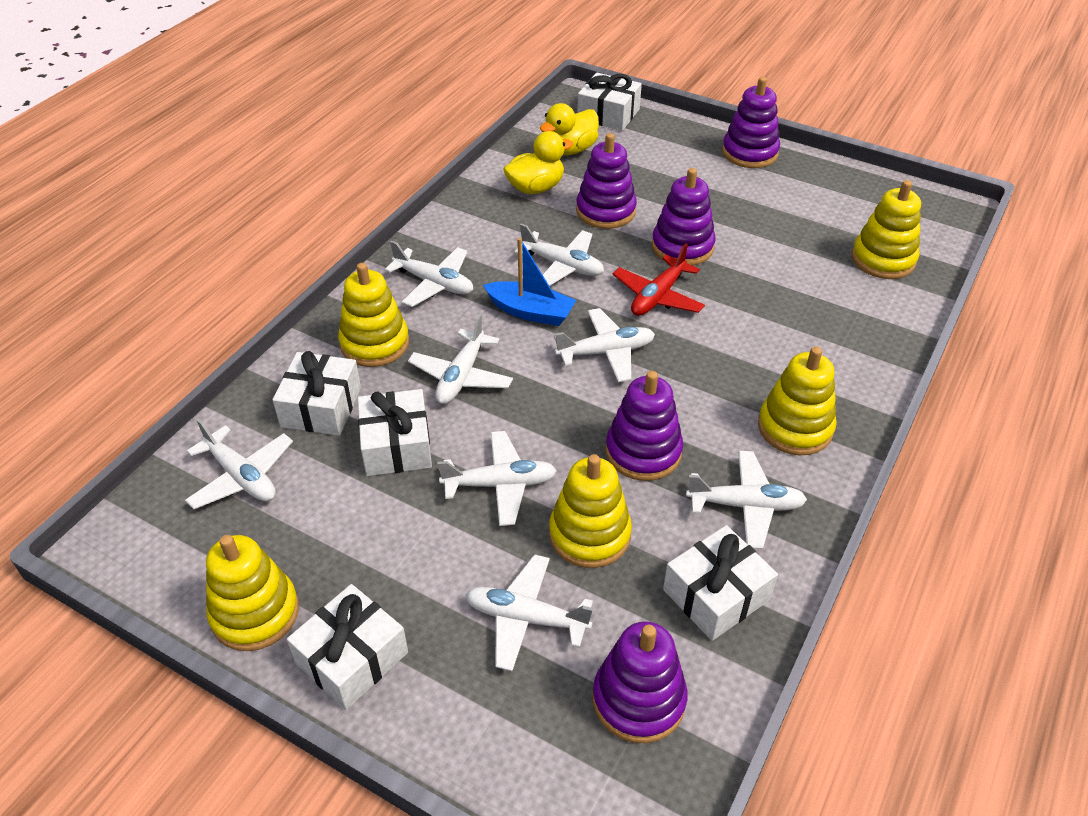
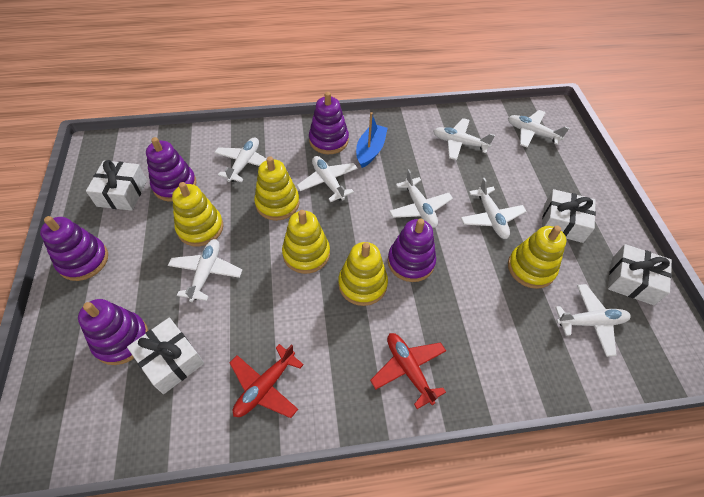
red plane: 1 -> 2
white gift: 5 -> 4
yellow duck: 2 -> 0

